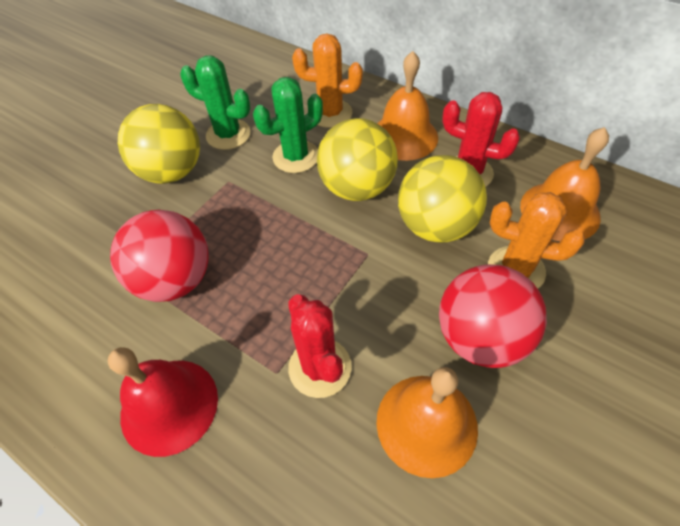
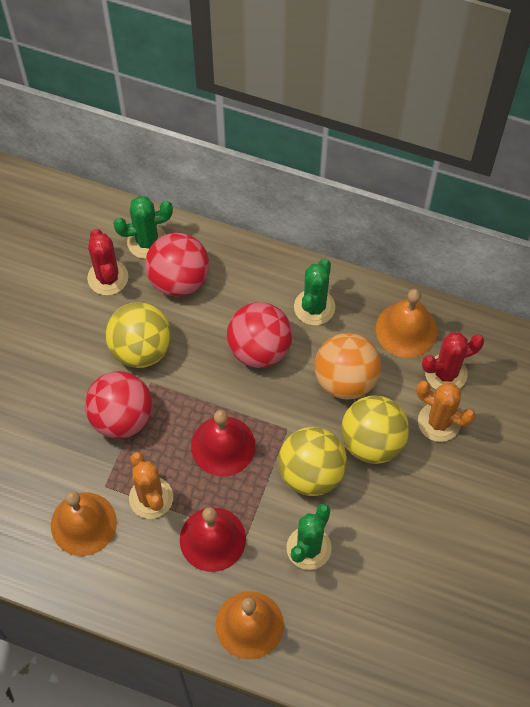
green cactus: 2 -> 3
orange ball: 0 -> 1
red ball: 2 -> 3
red bell: 1 -> 2

